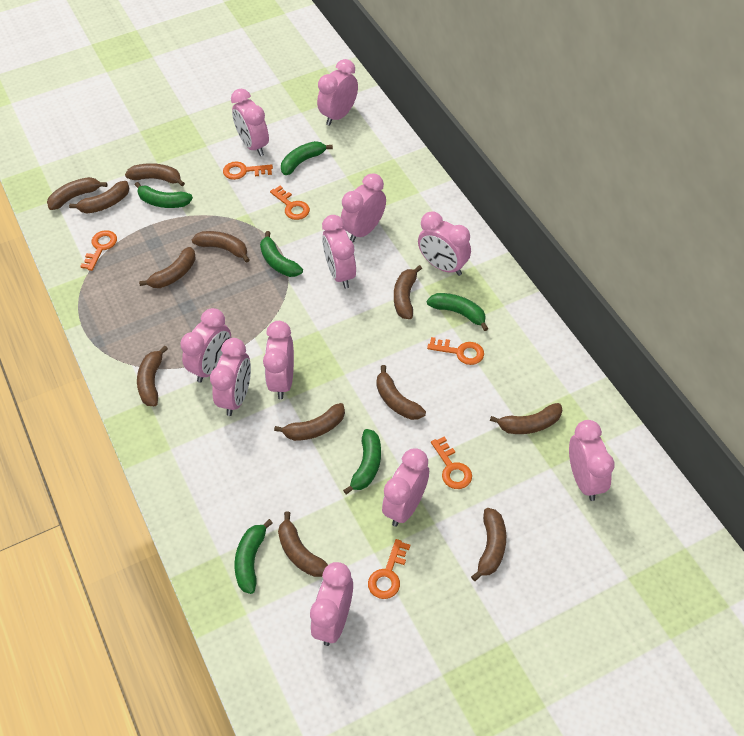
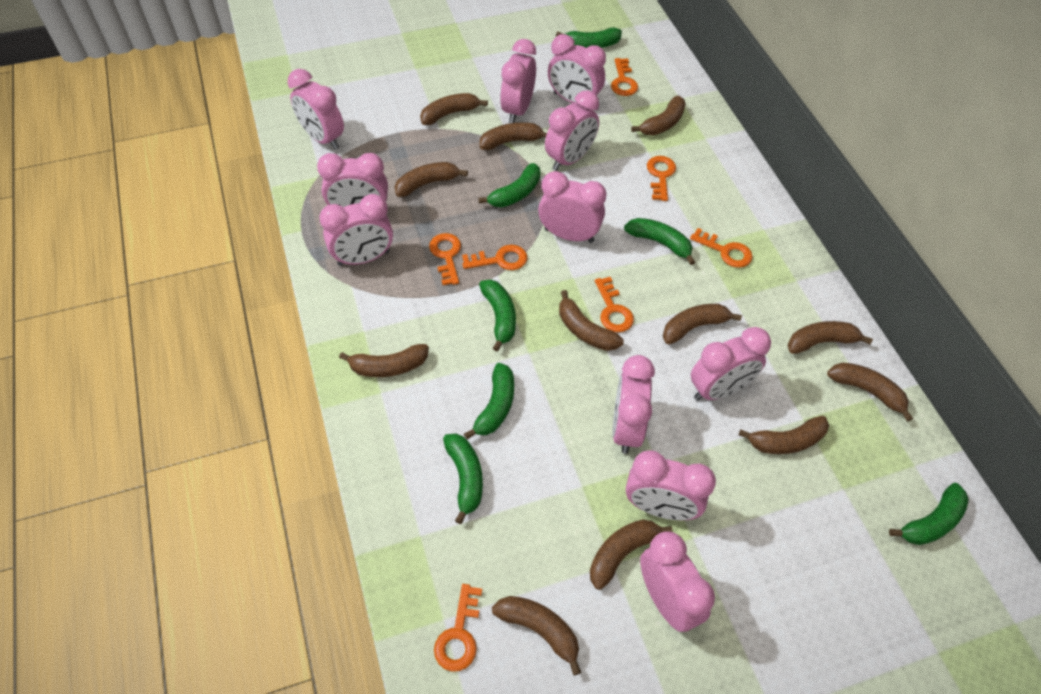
green banana: 6 -> 7
orange key: 6 -> 7

